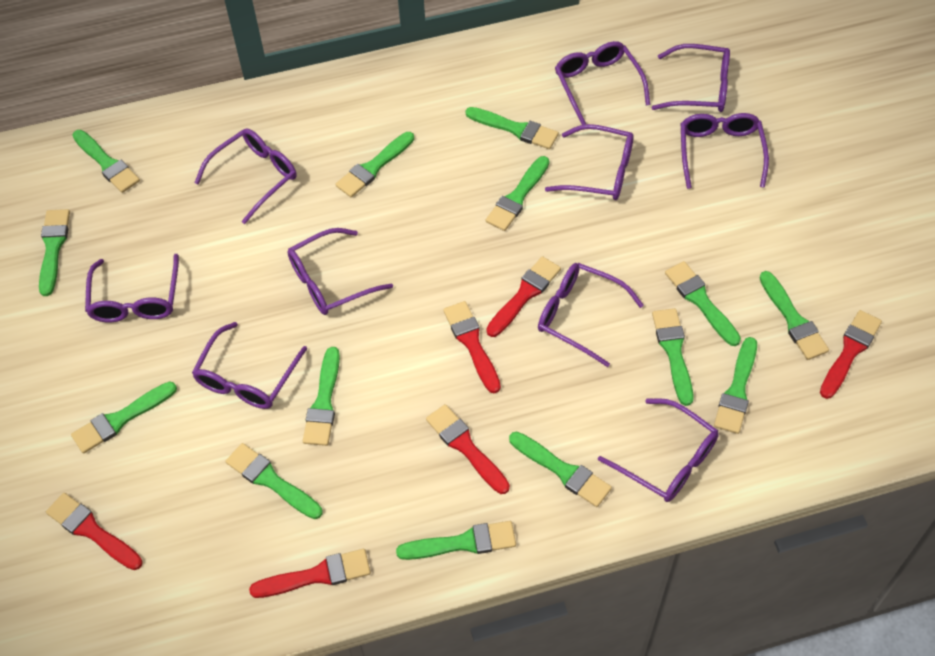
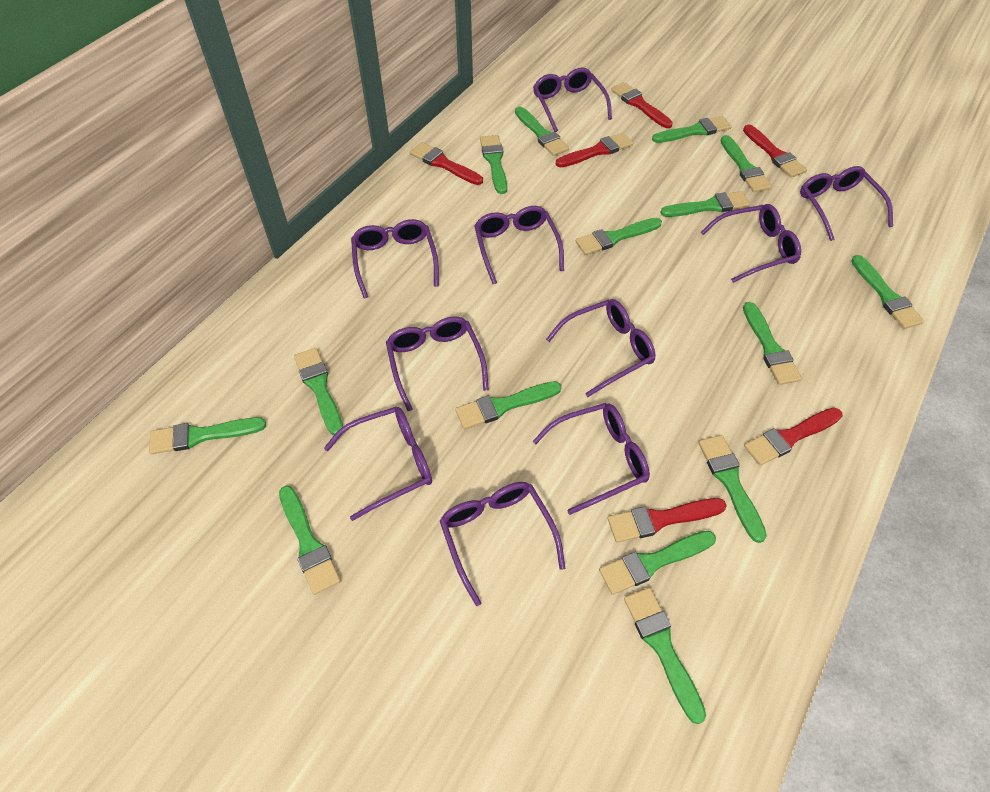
green brush: 14 -> 15

